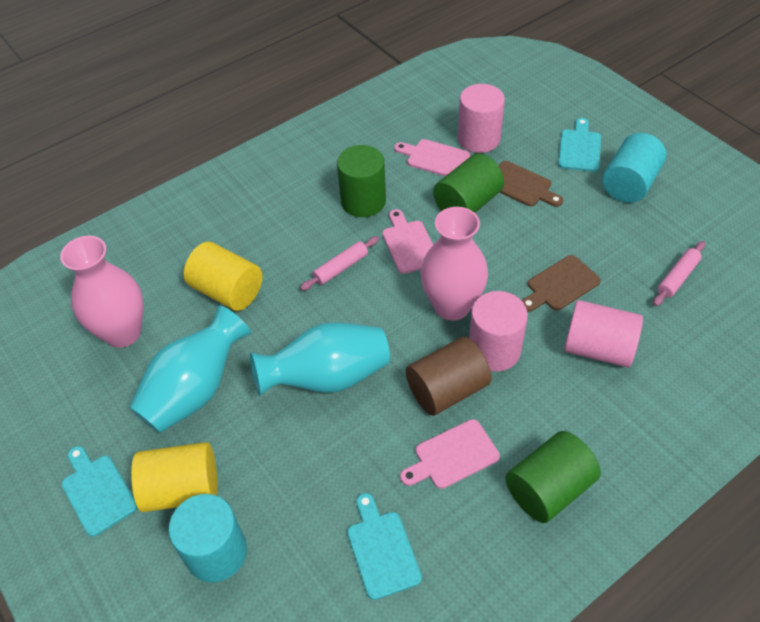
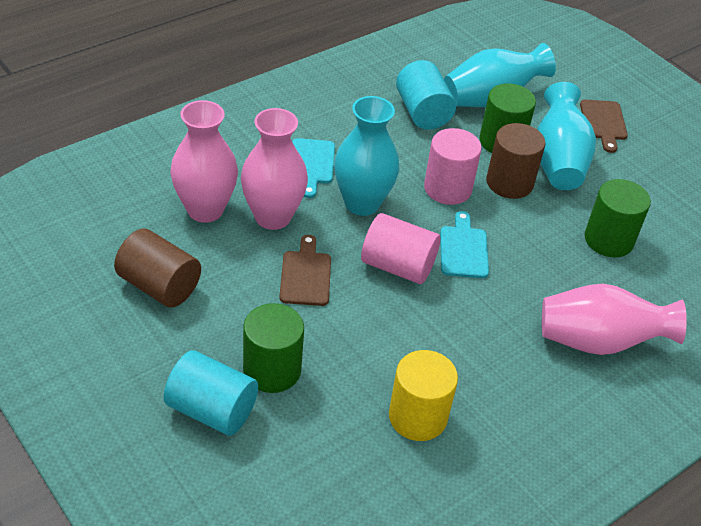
brown cylinder: 1 -> 2
pink cutting board: 3 -> 0
pink cylinder: 3 -> 2
pink rolling pin: 2 -> 0
pink vase: 2 -> 3
turquoise cutting board: 3 -> 2
turquoise vase: 2 -> 3
yellow cylinder: 2 -> 1

